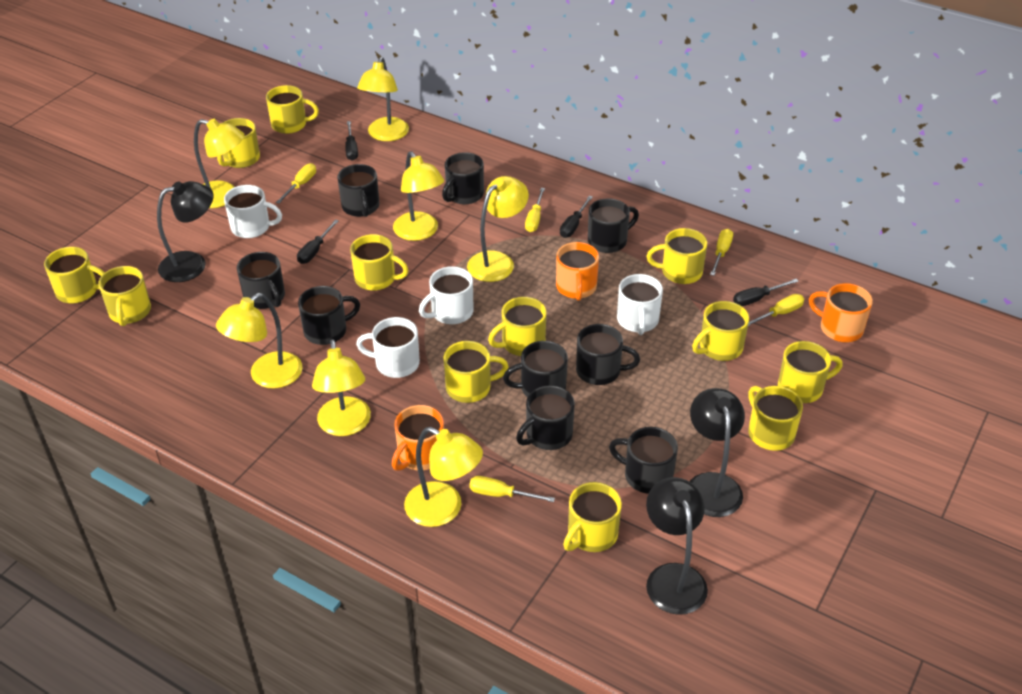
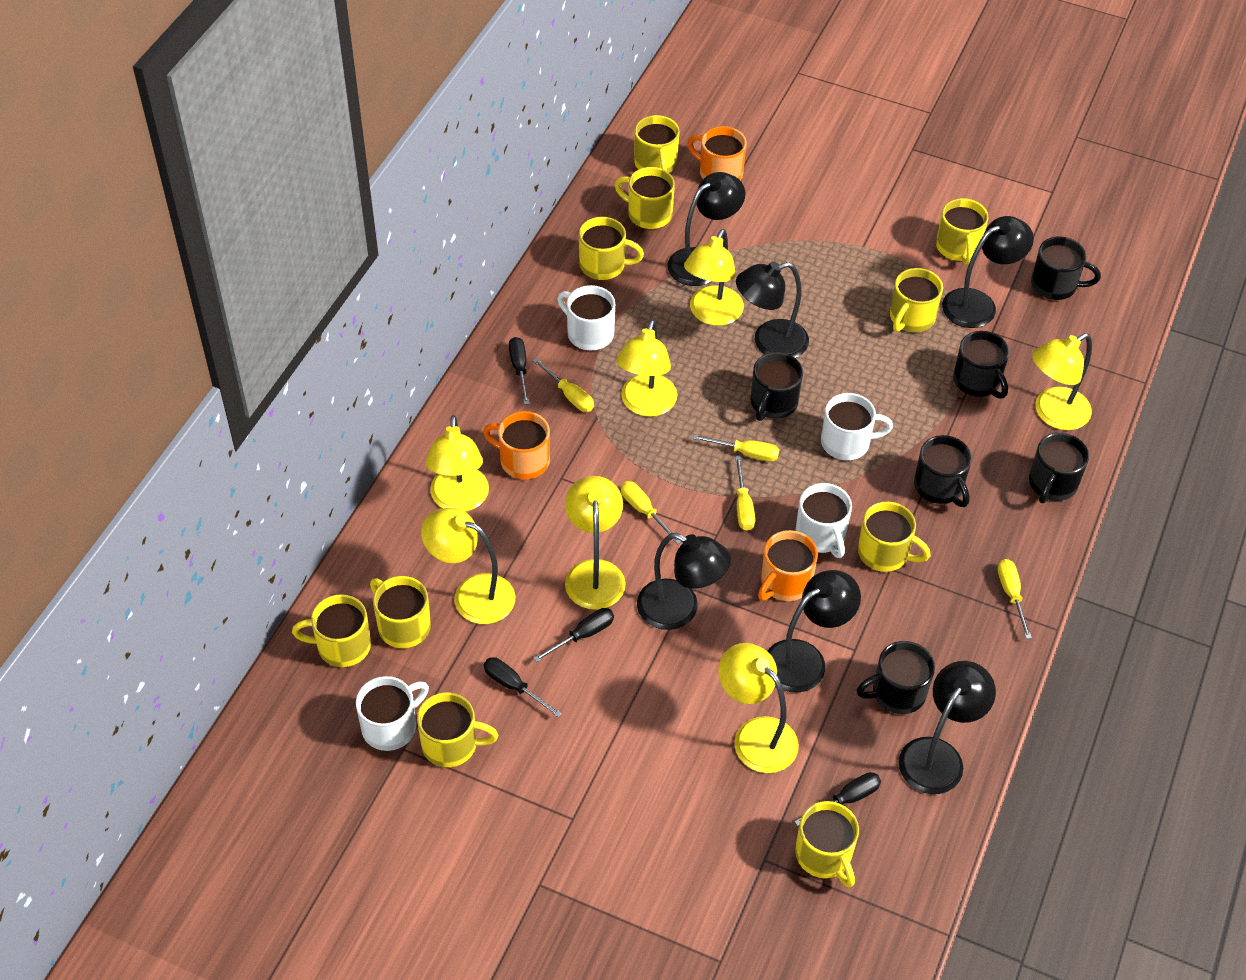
black lamp: 3 -> 6
black mug: 9 -> 6
yellow mug: 12 -> 10

